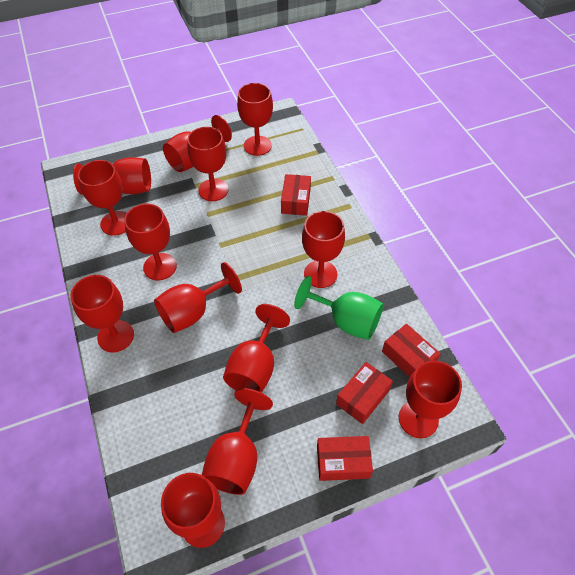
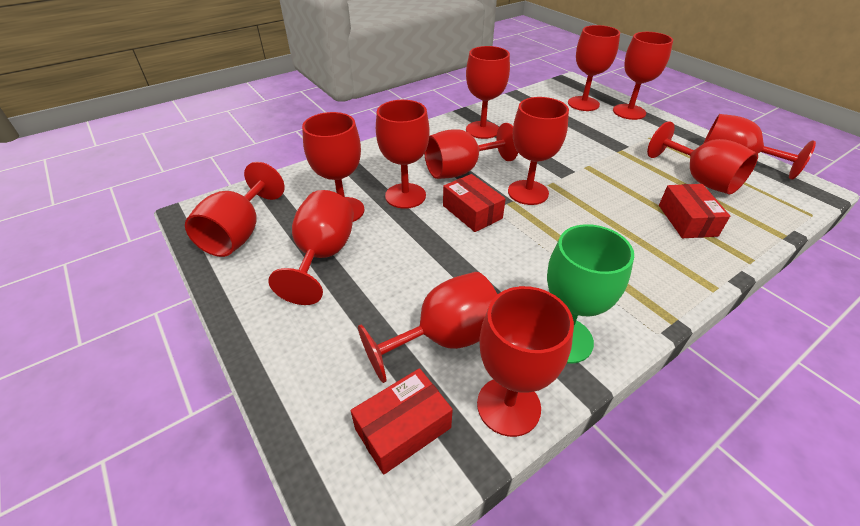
red box: 4 -> 3

